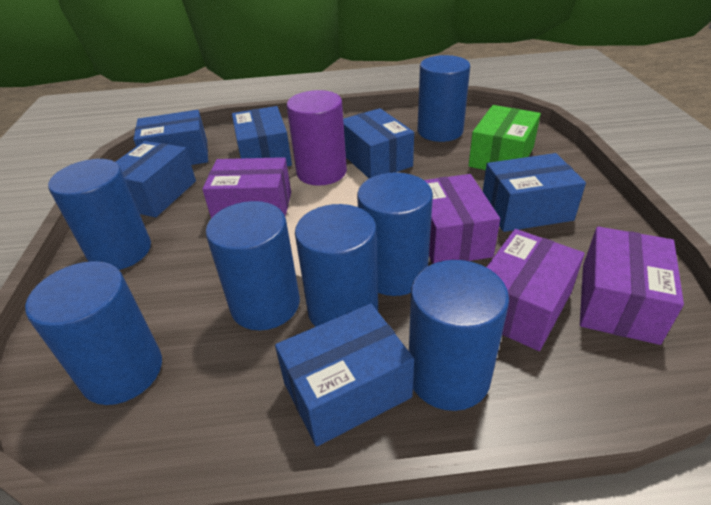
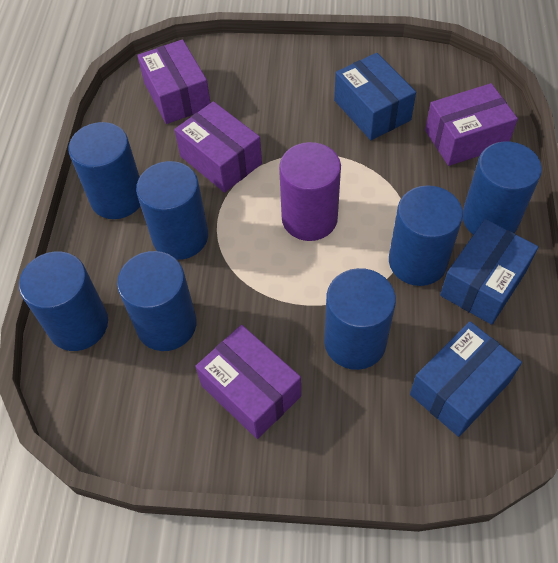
blue box: 6 -> 3
green box: 1 -> 0

